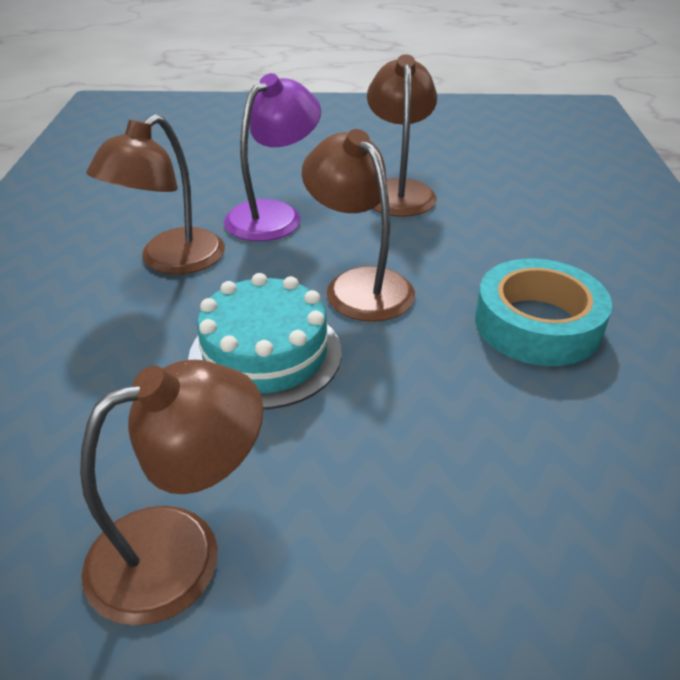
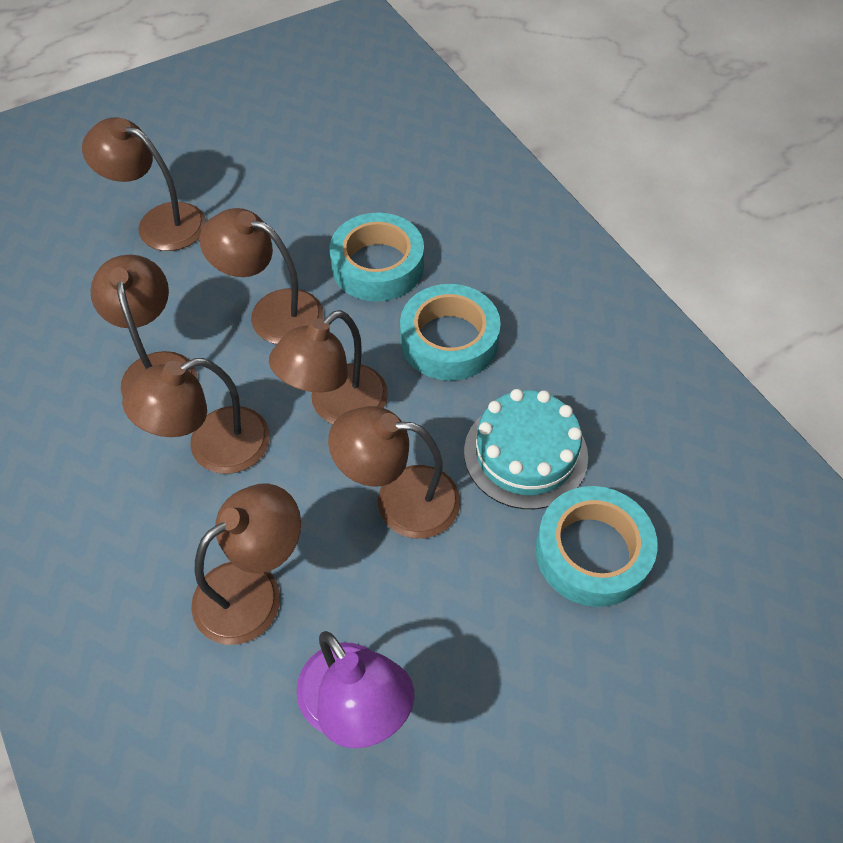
brown lamp: 4 -> 7
turquoise tape: 1 -> 3

